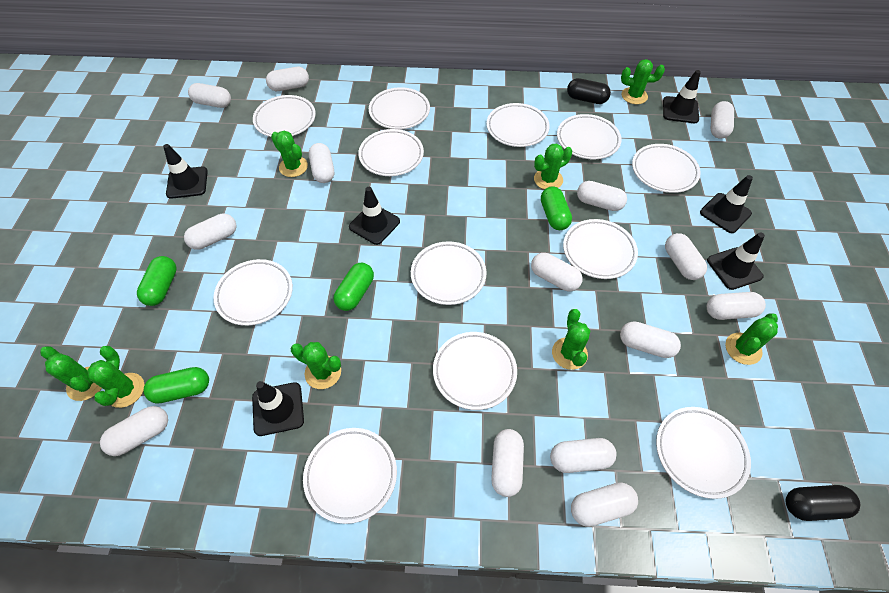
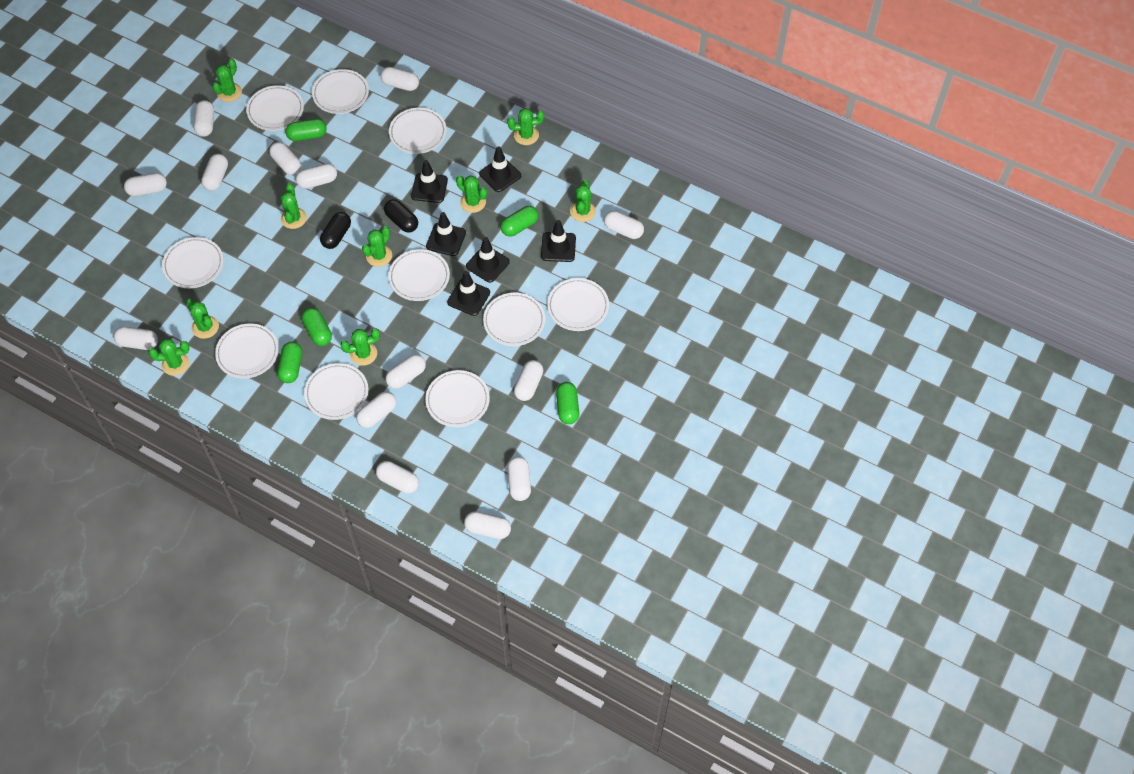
green cactus: 8 -> 9
green capsule: 4 -> 5
white plate: 12 -> 10

